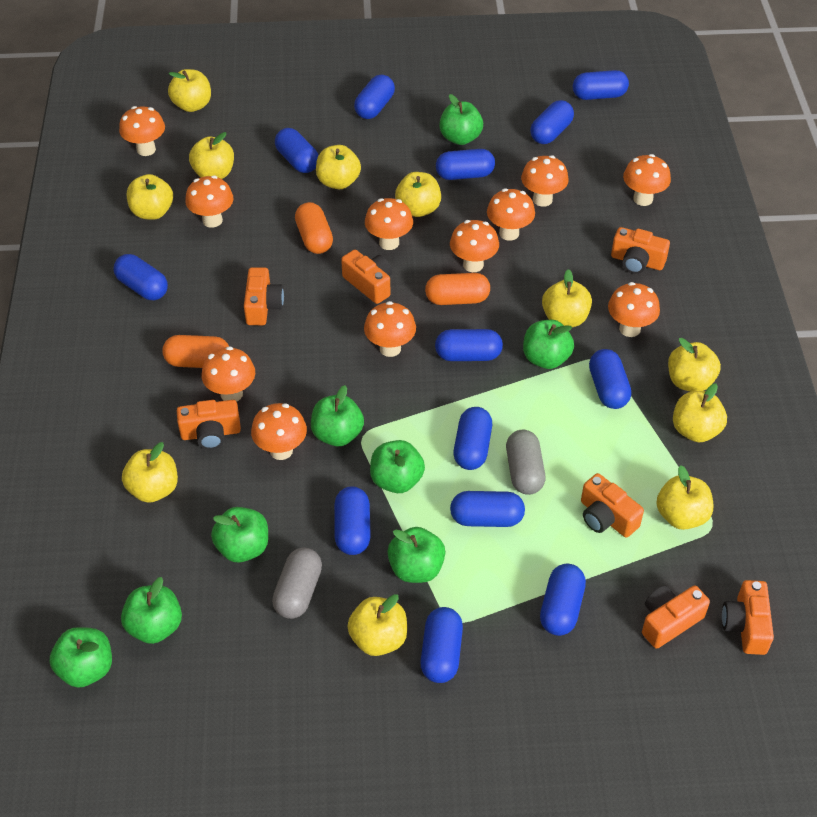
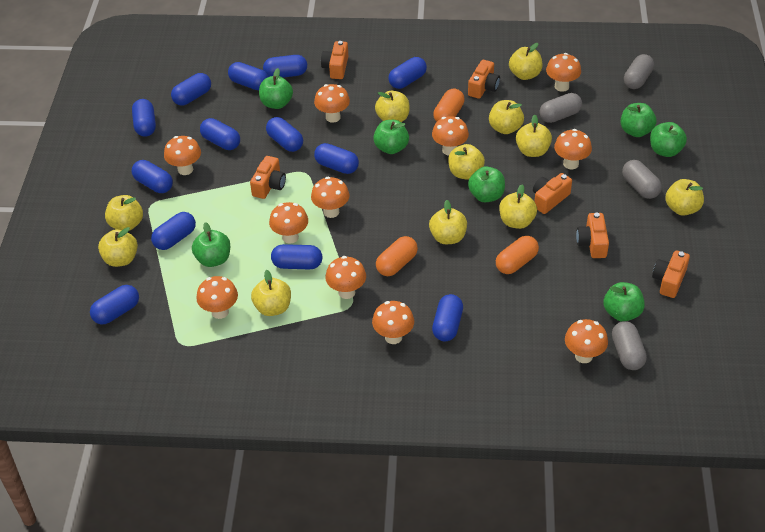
green apple: 8 -> 7
grey capsule: 2 -> 4
orange camera: 7 -> 6

